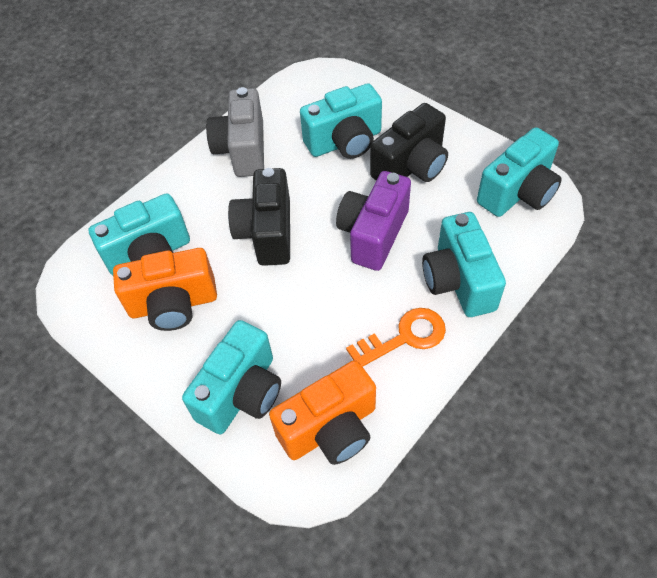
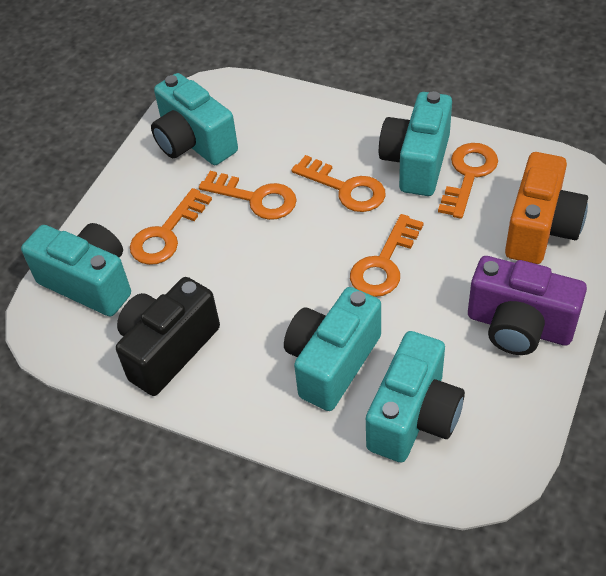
black camera: 2 -> 1
grey camera: 1 -> 0
orange camera: 2 -> 1
orange key: 1 -> 5

